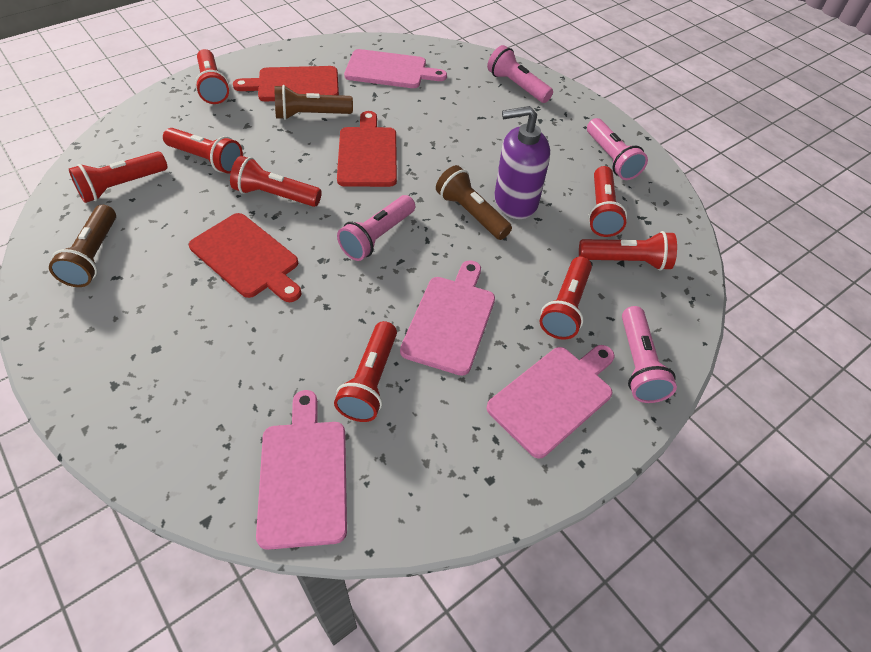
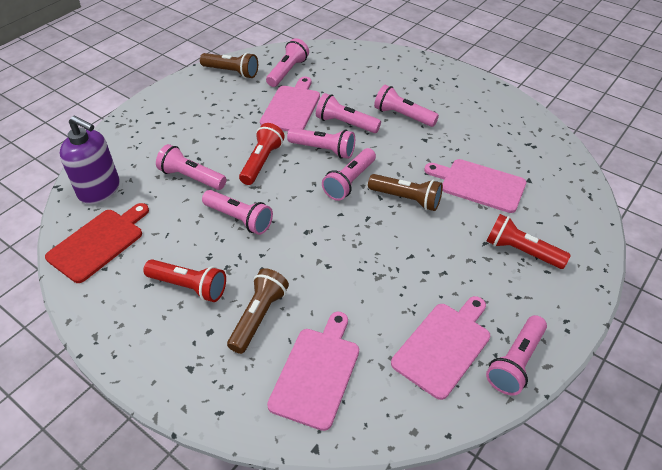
pink flashlight: 4 -> 8
red cutting board: 3 -> 1
red flashlight: 8 -> 3

